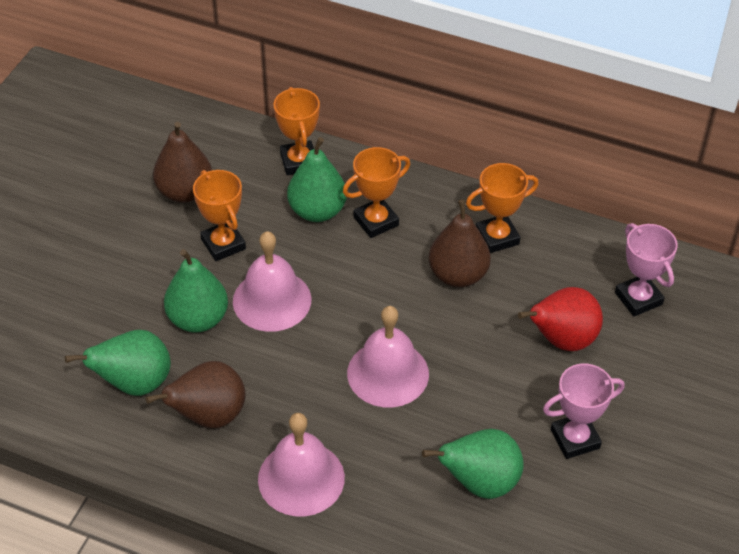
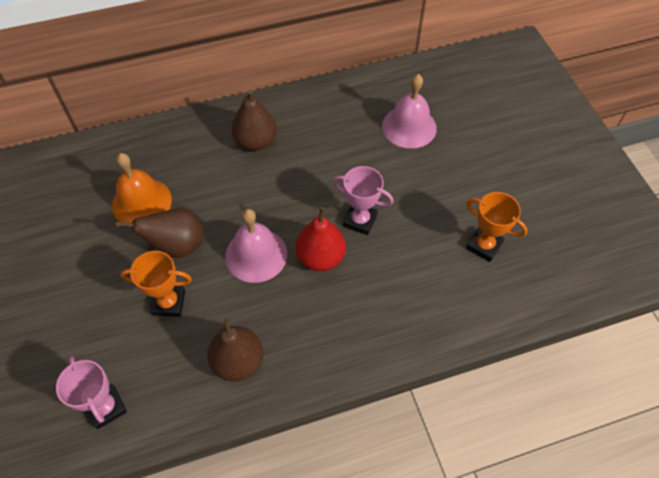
green pear: 4 -> 0
orange bell: 0 -> 1
orange trophy: 4 -> 2
pink bell: 3 -> 2

